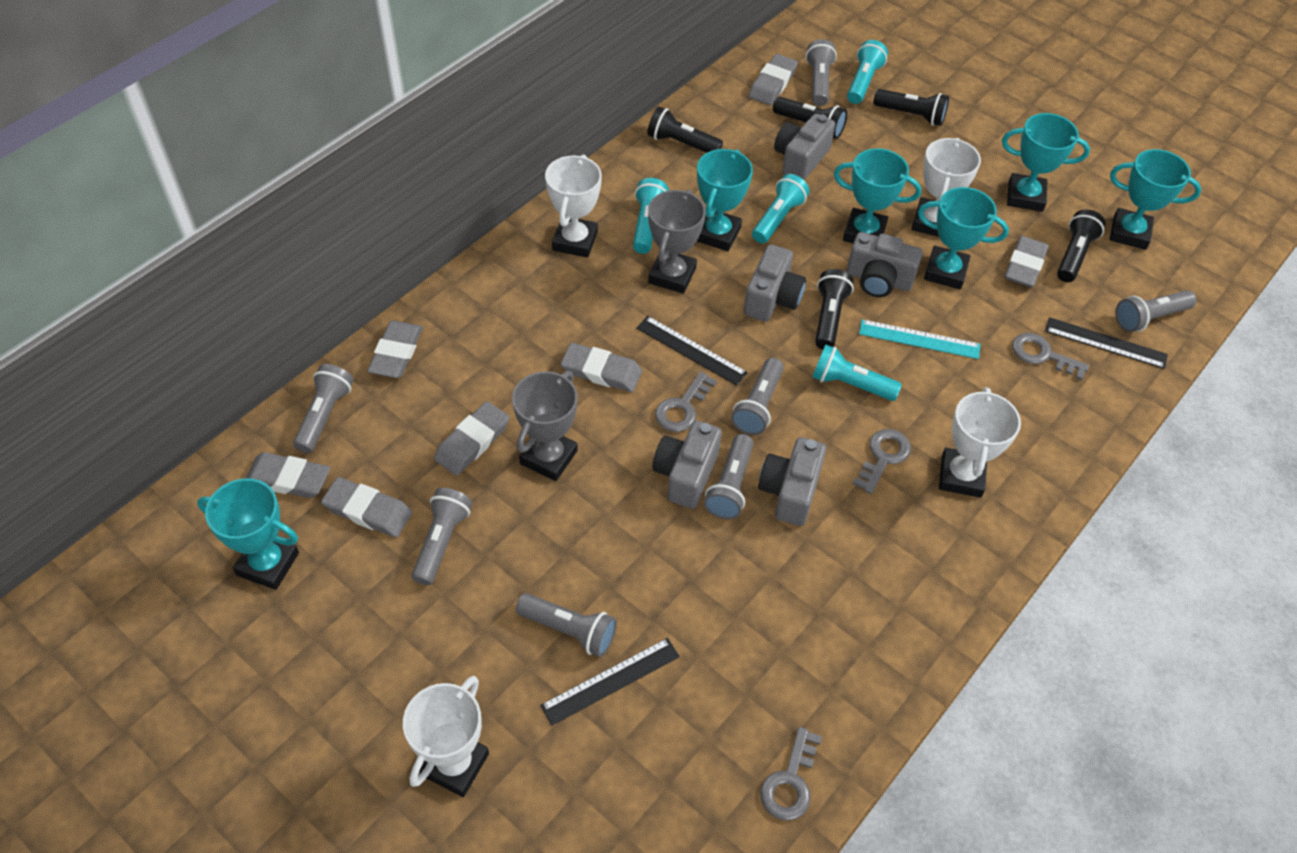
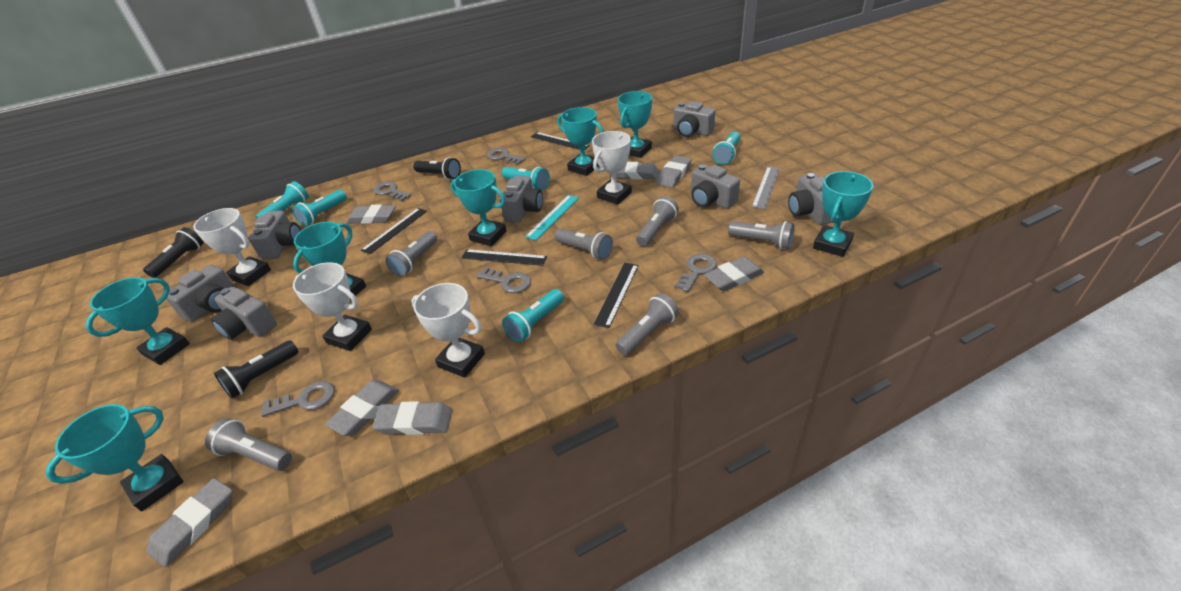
black flashlight: 5 -> 3
black ruler: 3 -> 4
grey camera: 5 -> 7
grey flashlight: 7 -> 6
grey key: 4 -> 5
grey ruler: 0 -> 1
grey trophy: 2 -> 0
turquoise flashlight: 4 -> 5
turquoise trophy: 6 -> 7

